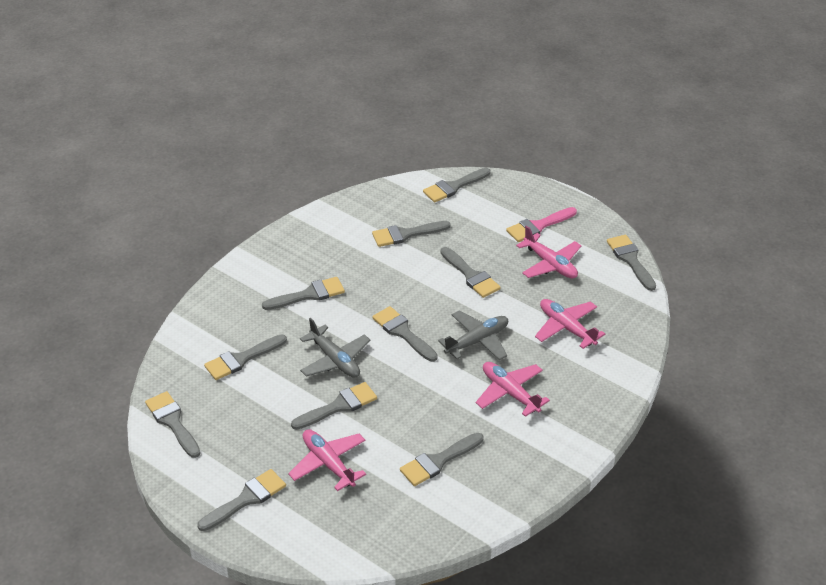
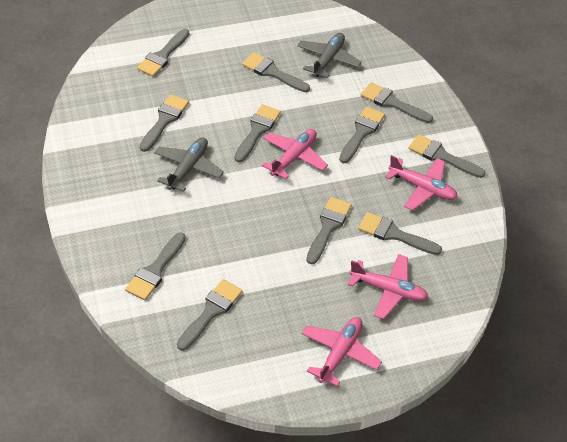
pink brush: 1 -> 0

